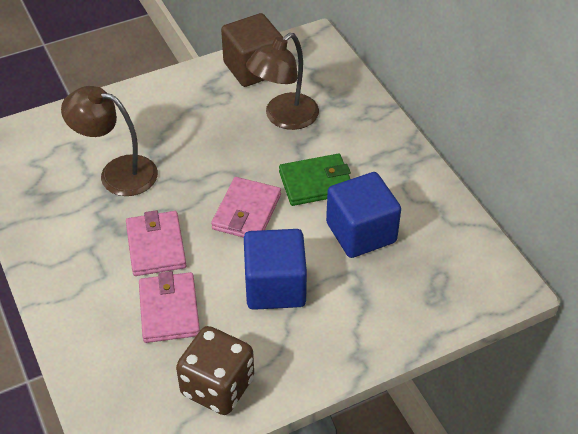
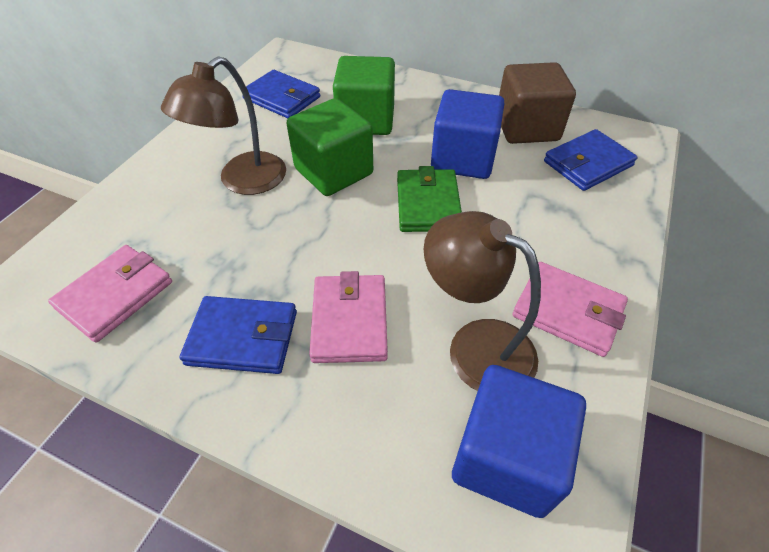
blue wallet: 0 -> 3
brown dice: 1 -> 0
green cube: 0 -> 2

